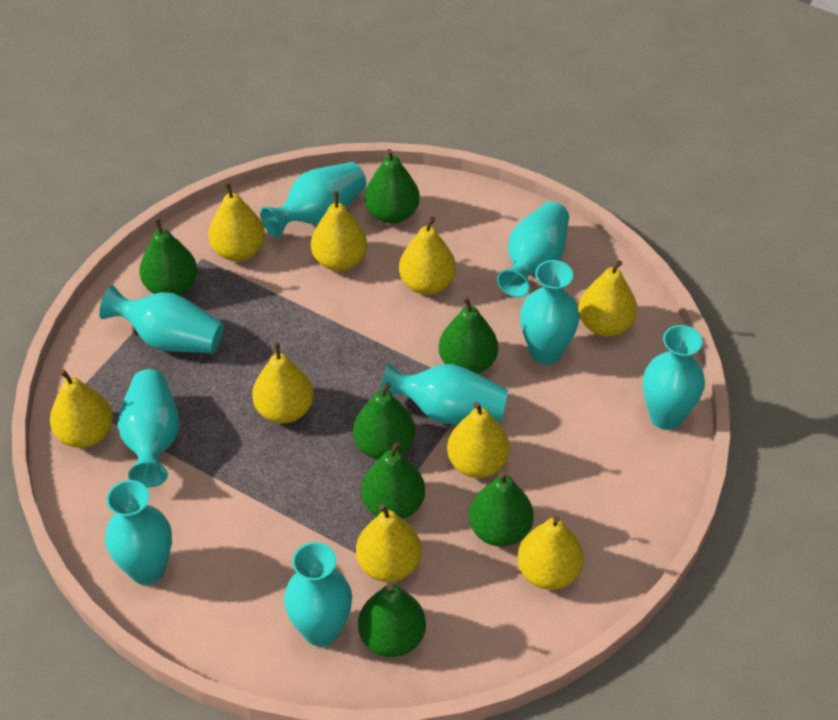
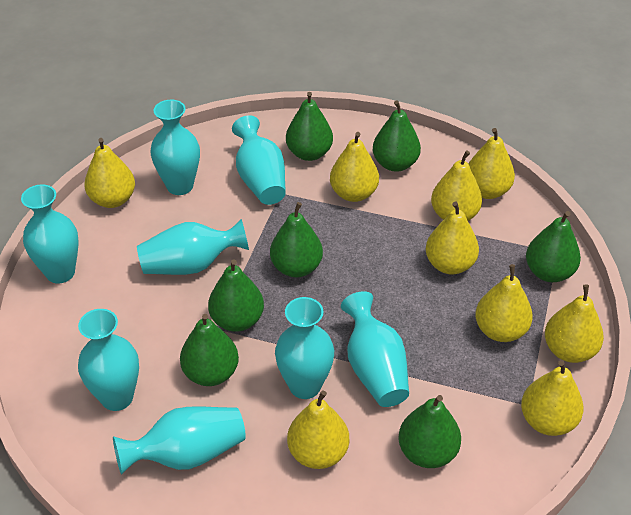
turquoise vase: 9 -> 8

